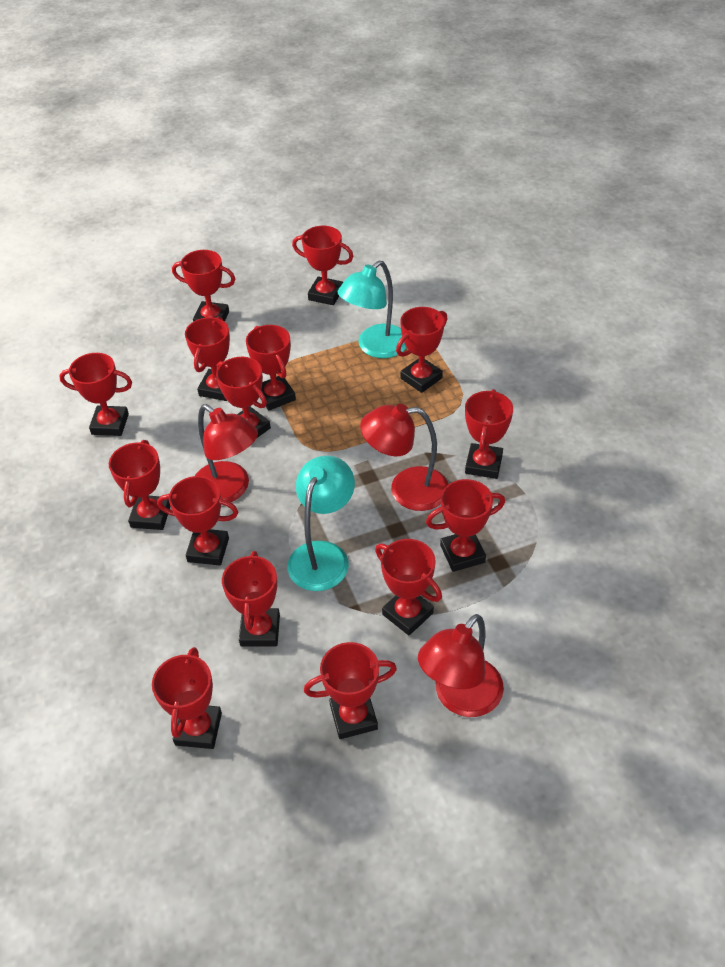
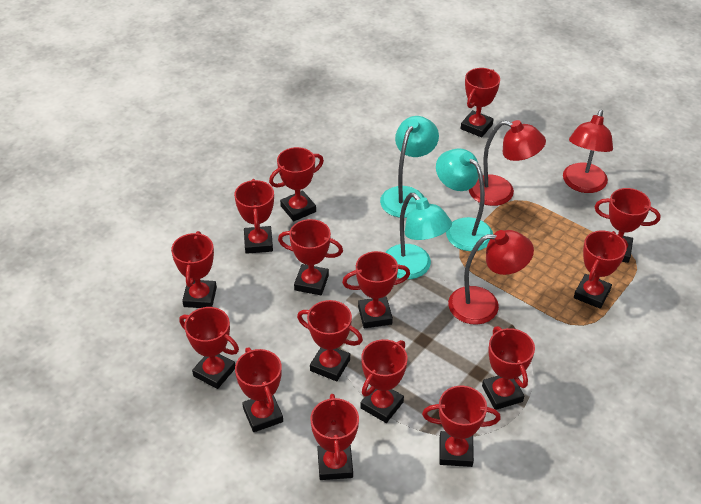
turquoise lamp: 2 -> 3

